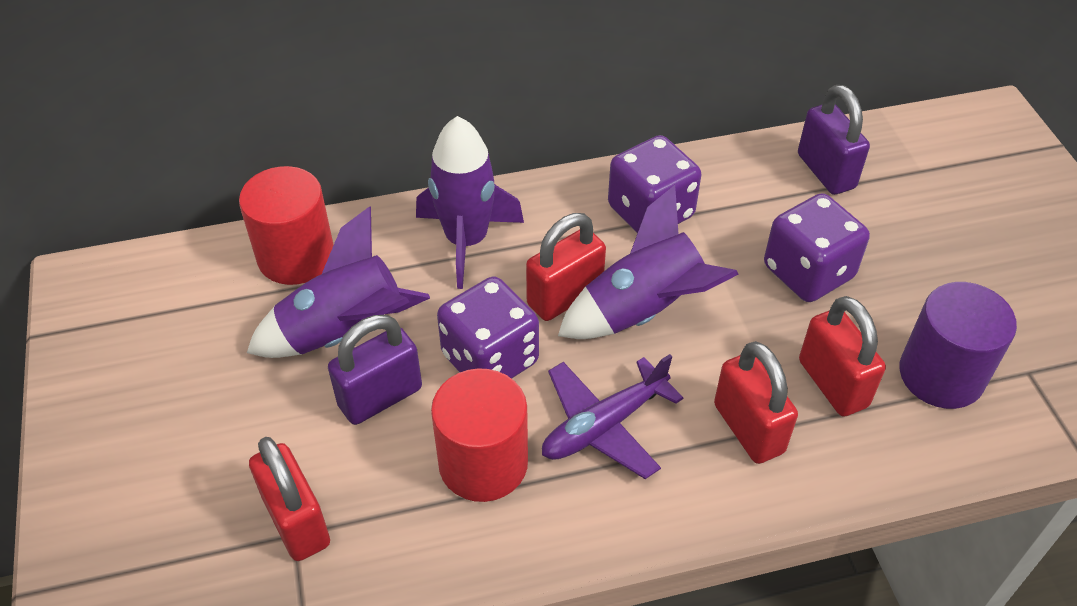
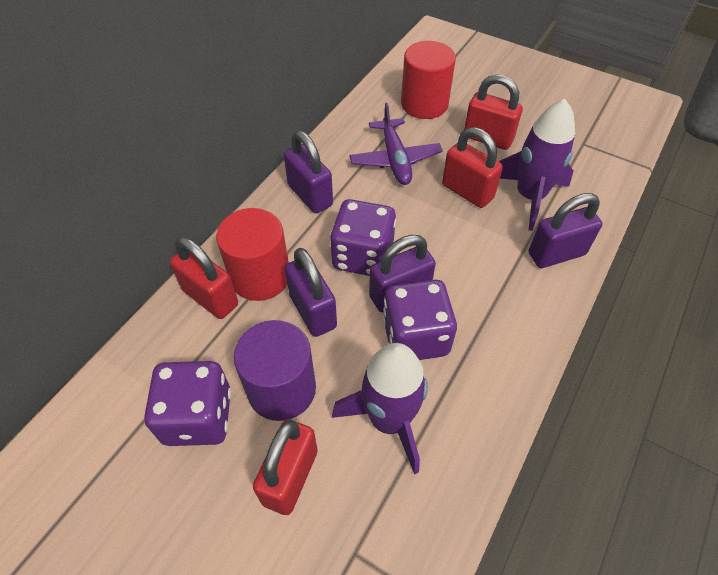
purple padlock: 2 -> 4
purple rocket: 3 -> 2

